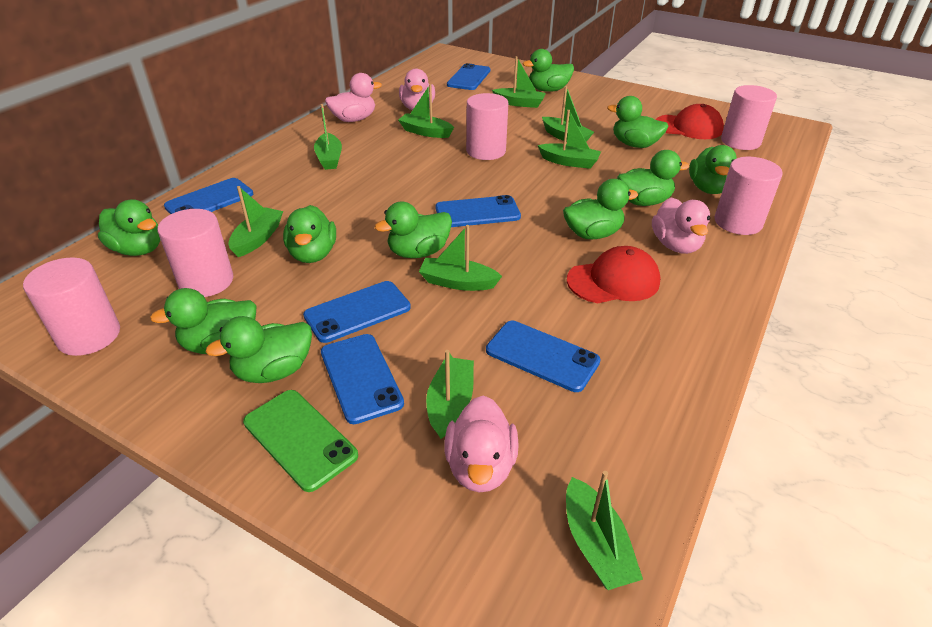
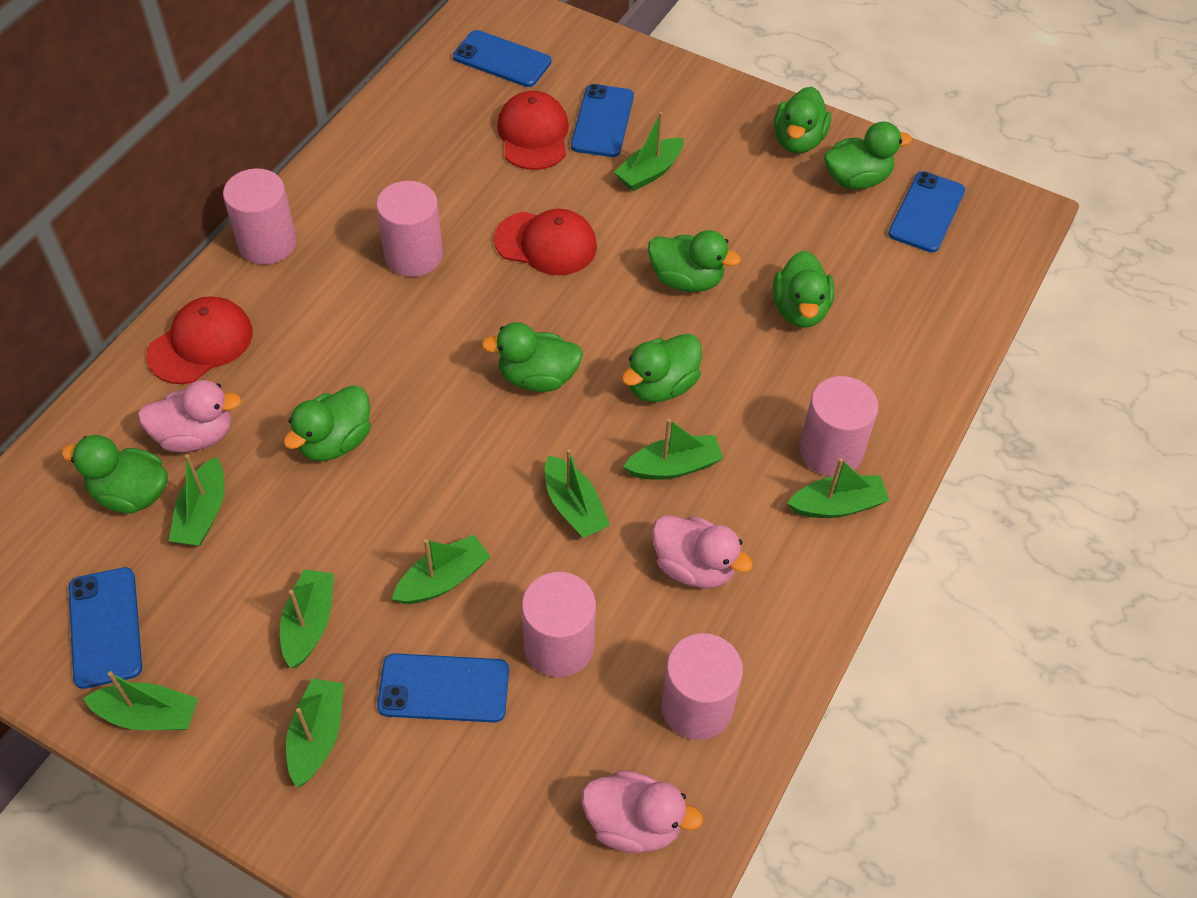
blue phone: 6 -> 5
green duck: 10 -> 8
green phone: 1 -> 0
pink duck: 4 -> 3
red cap: 2 -> 3

